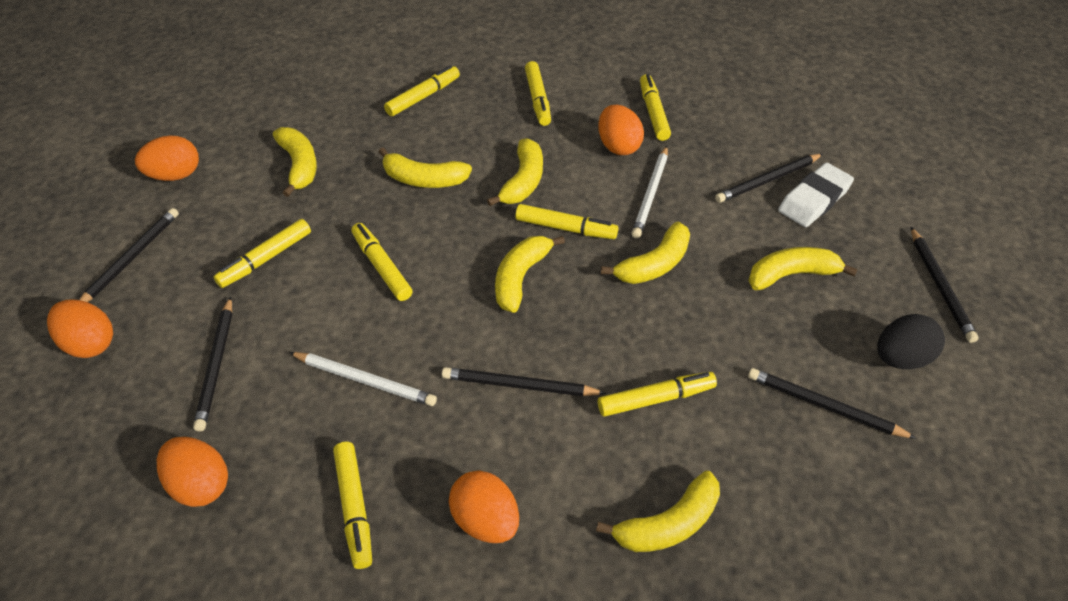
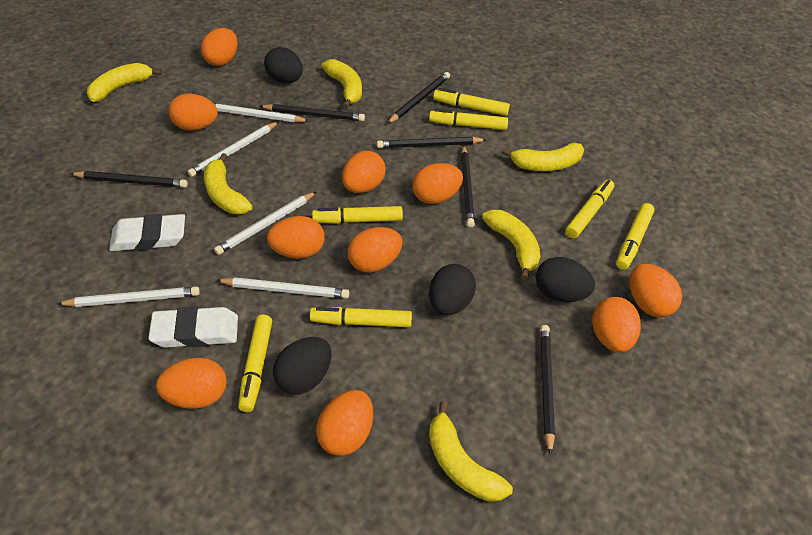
black egg: 1 -> 4
orange egg: 5 -> 10
white eraser: 1 -> 2
white pencil: 2 -> 5
yellow banana: 7 -> 6
yellow marker: 8 -> 7

